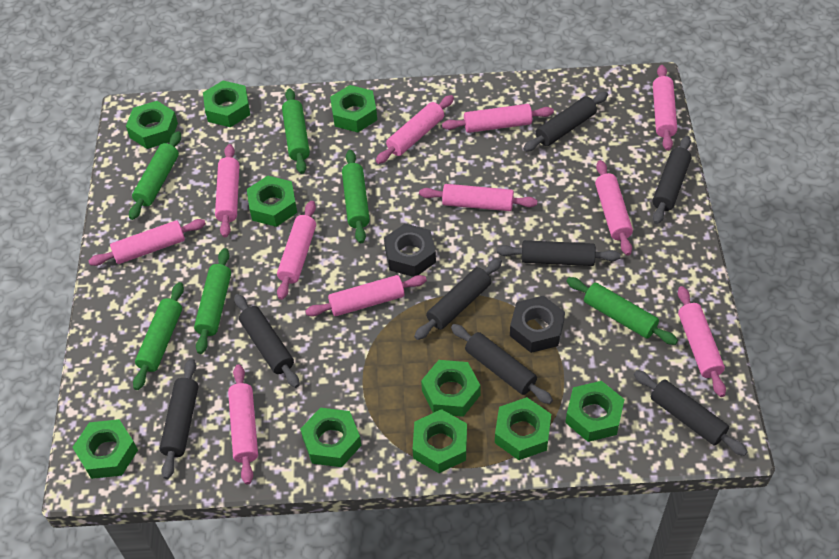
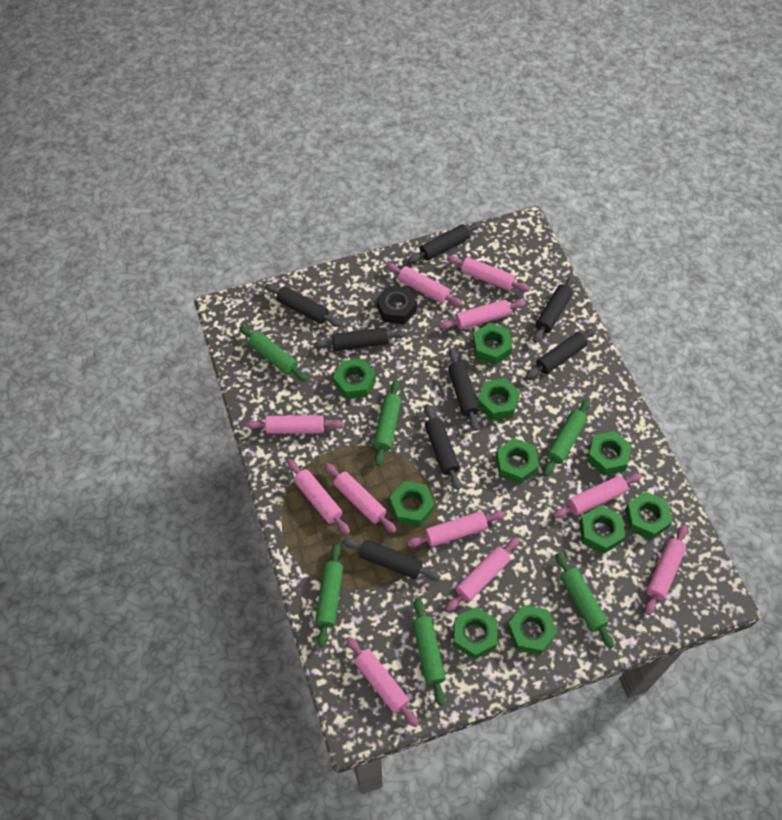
black nut: 2 -> 1

